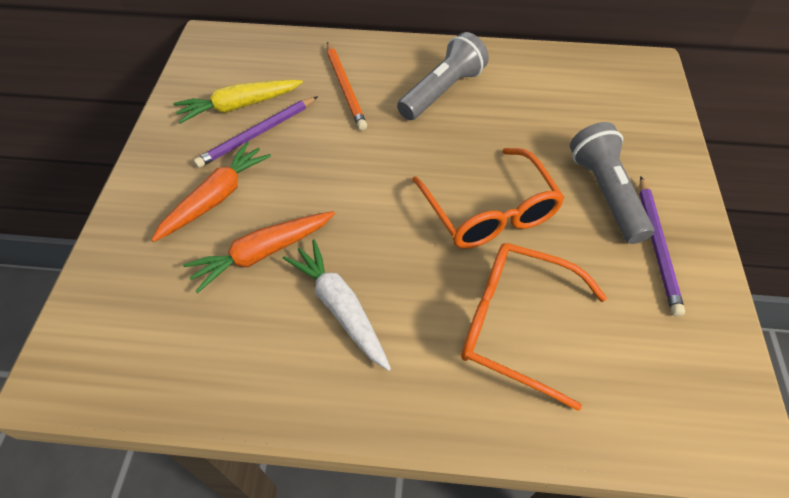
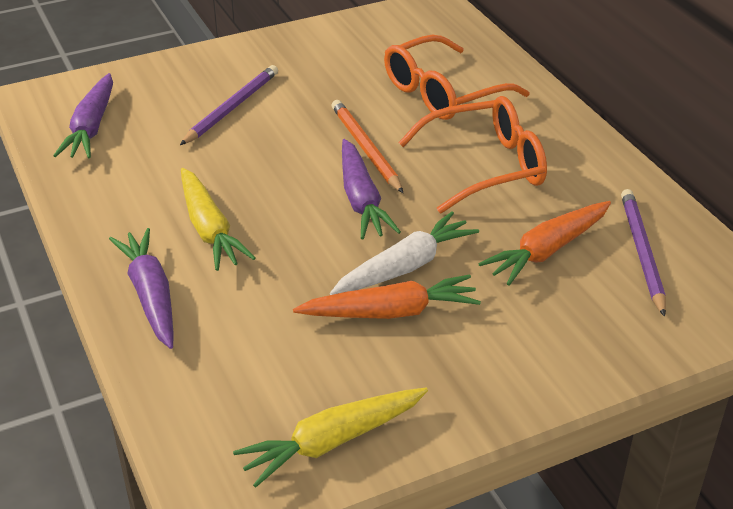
grey flashlight: 2 -> 0
purple carrot: 0 -> 3
yellow carrot: 1 -> 2

